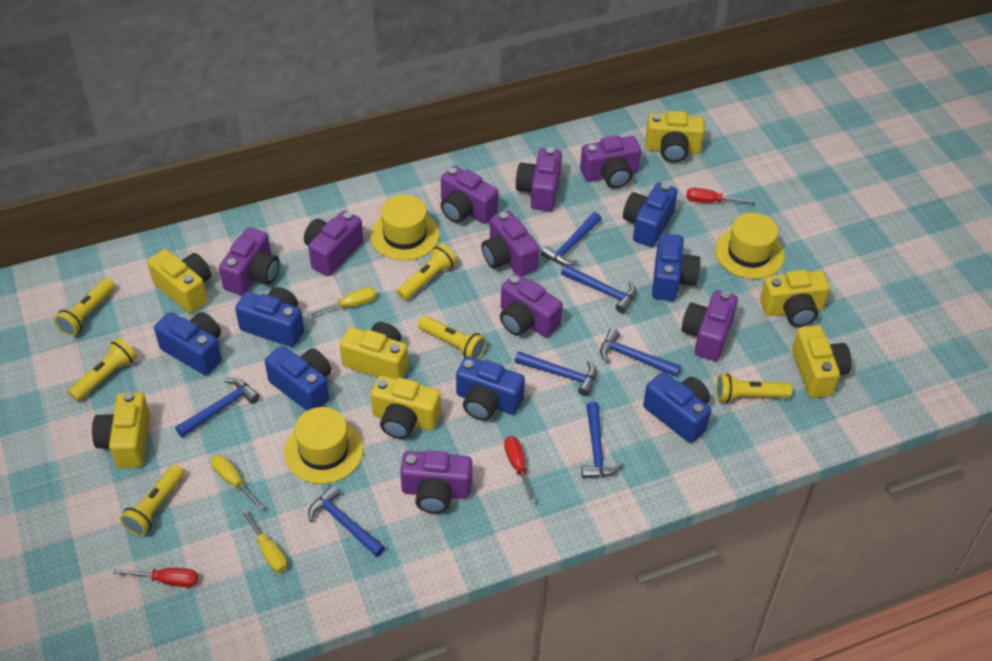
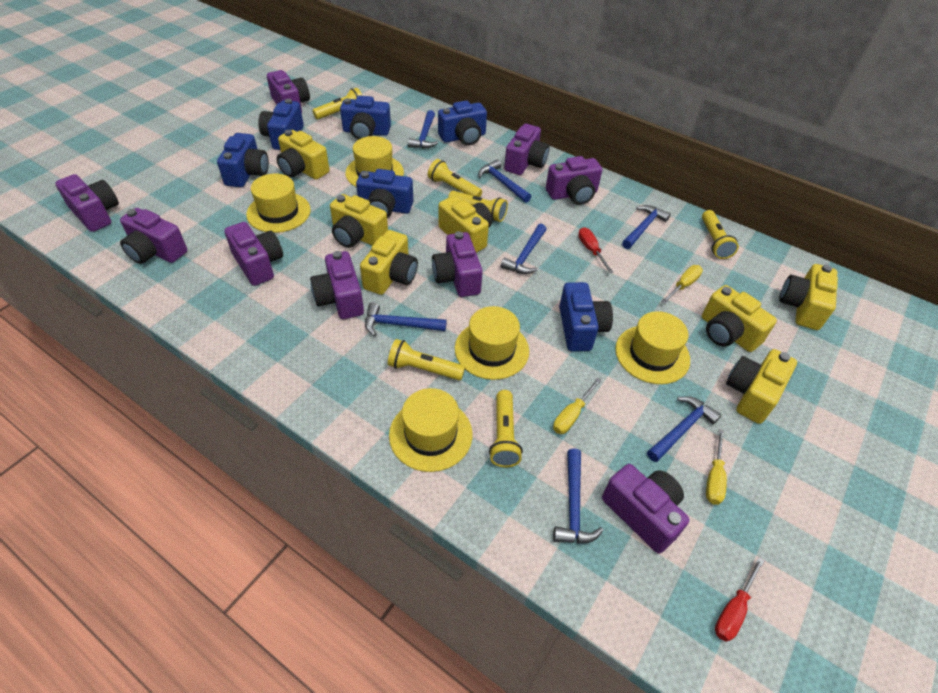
blue camera: 7 -> 6
red screwdriver: 3 -> 2
yellow hat: 3 -> 5

